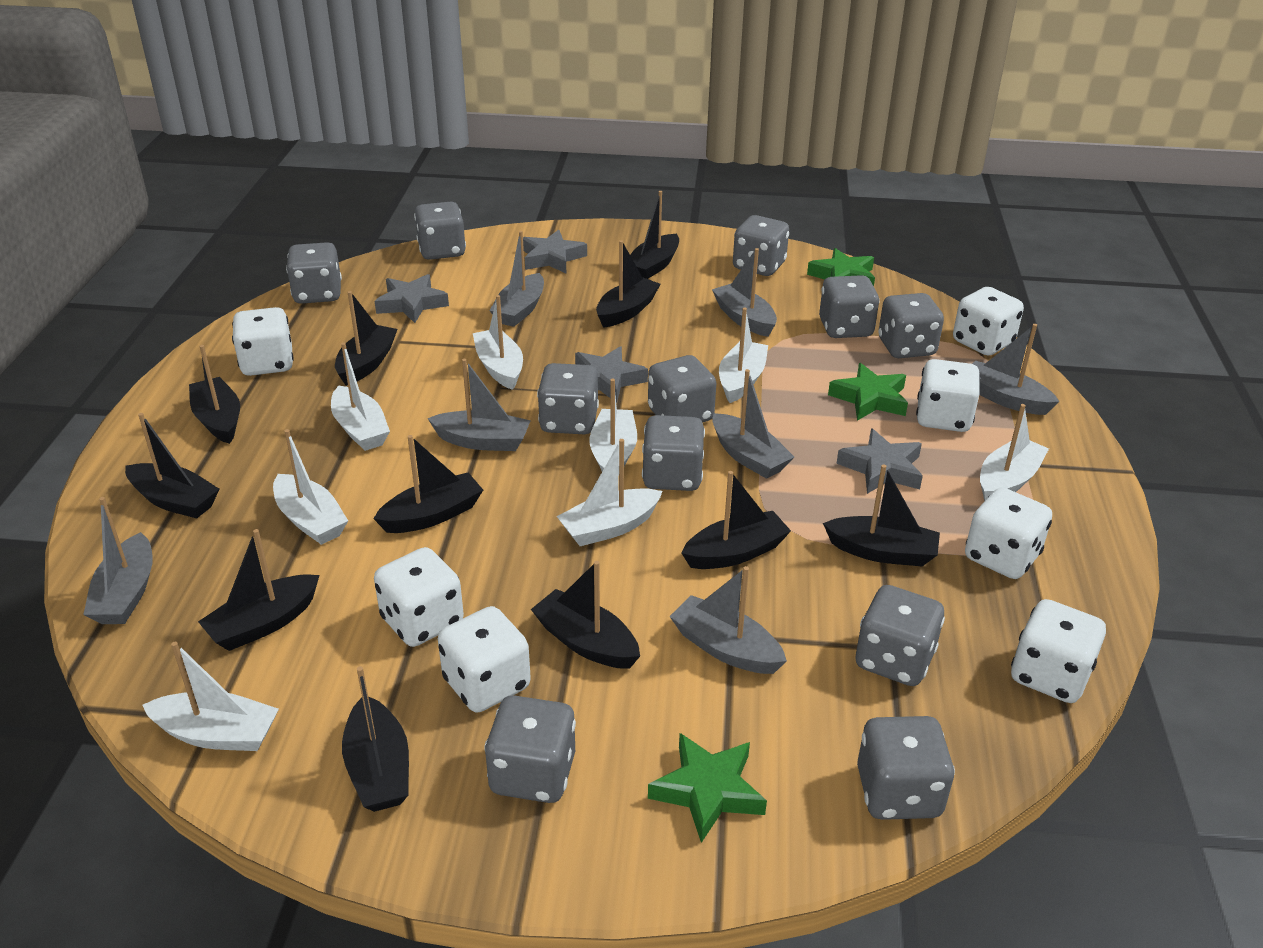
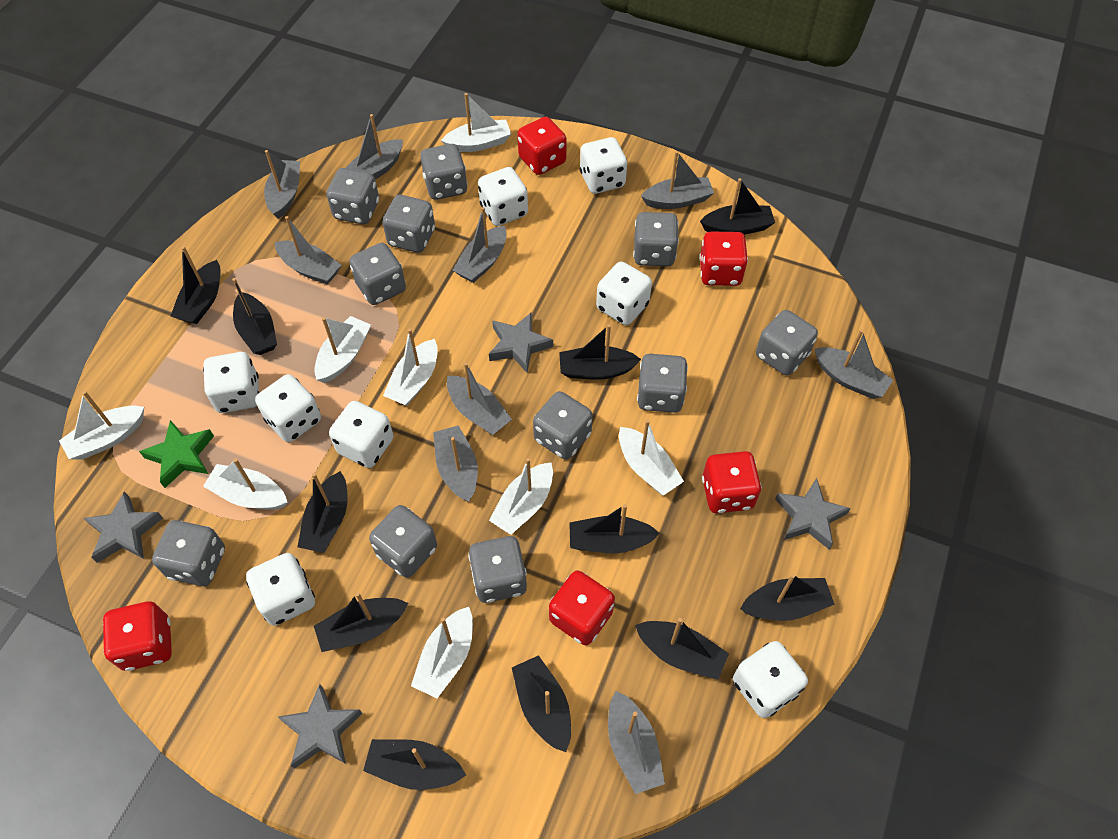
green star: 3 -> 1
grey boat: 7 -> 9
red dice: 0 -> 5
white dice: 7 -> 8

